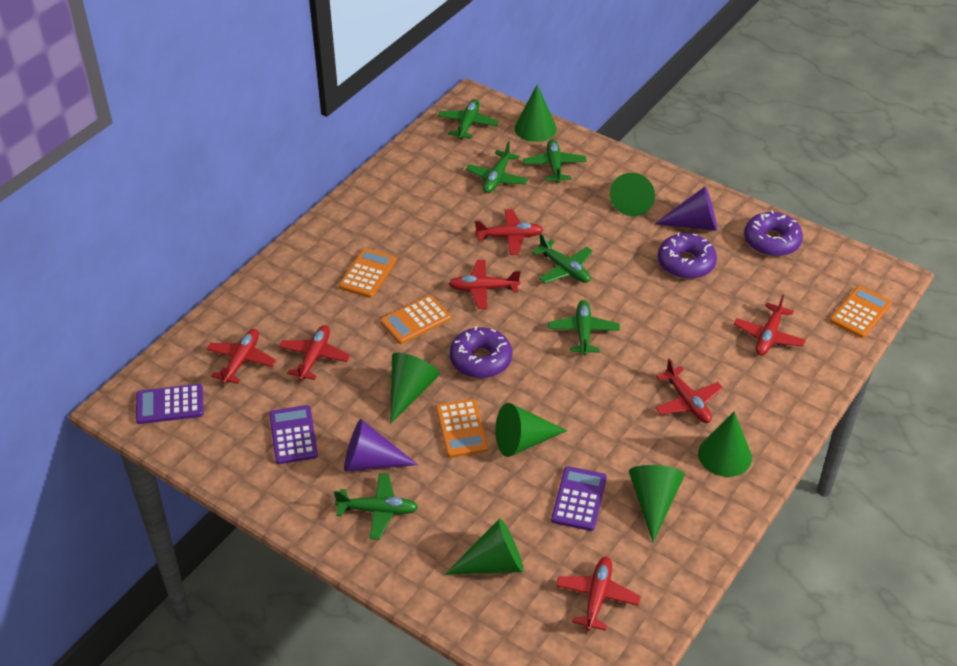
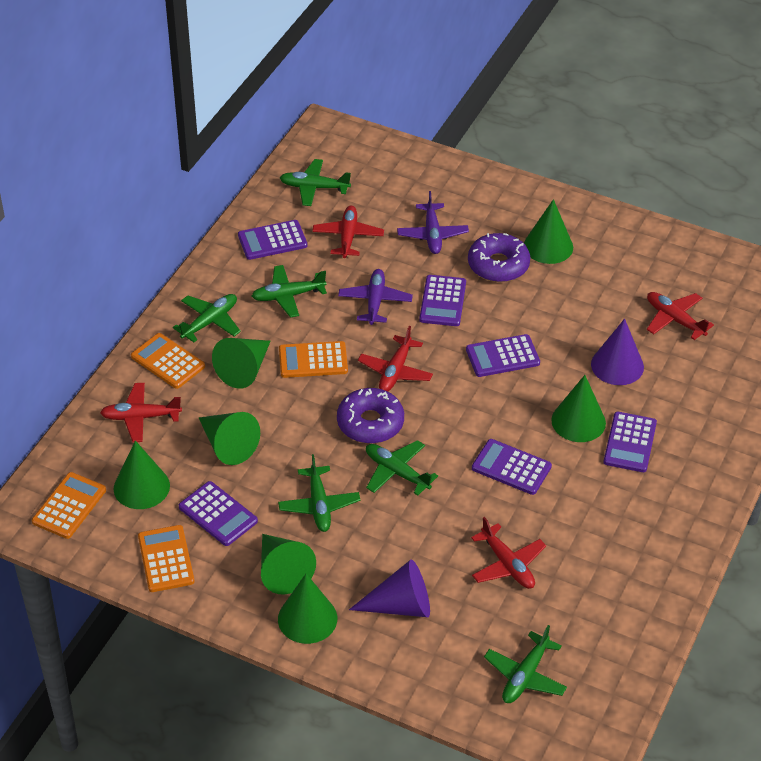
purple calculator: 3 -> 6
purple donut: 3 -> 2
purple plane: 0 -> 2
red plane: 7 -> 5

